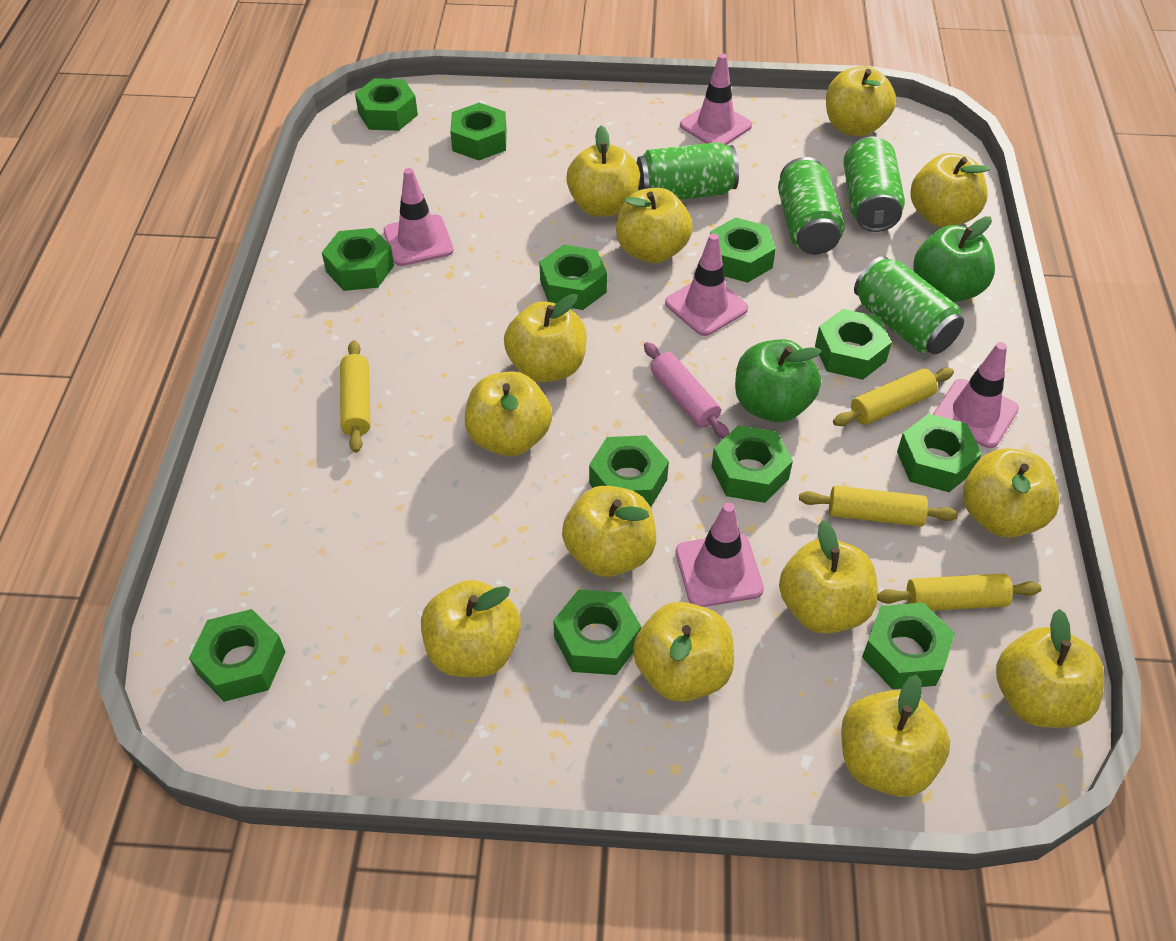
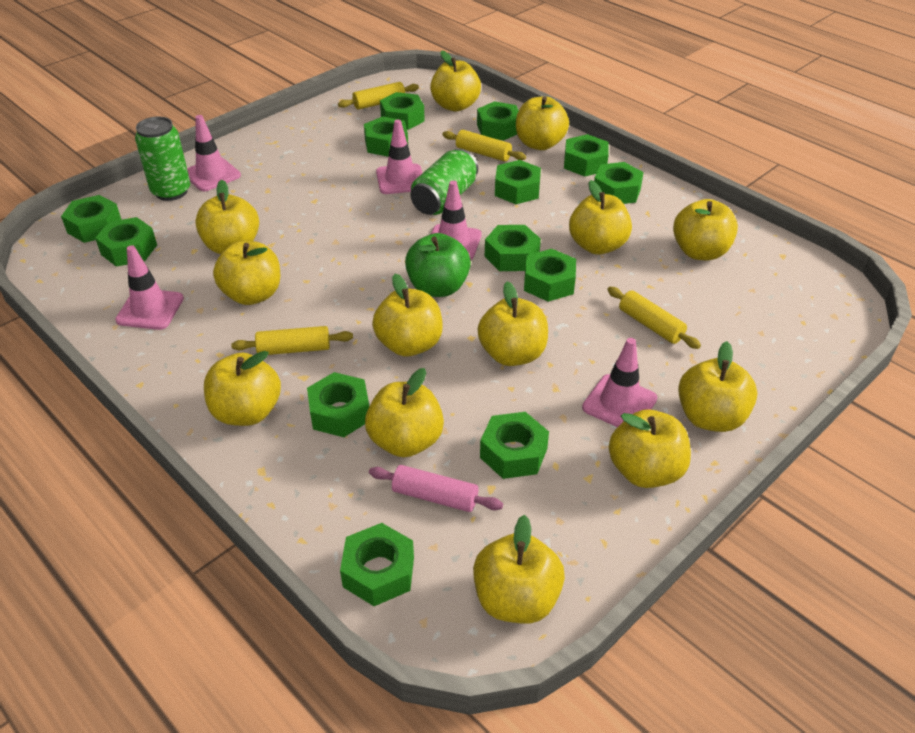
green apple: 2 -> 1
green can: 4 -> 2
green nut: 12 -> 13

